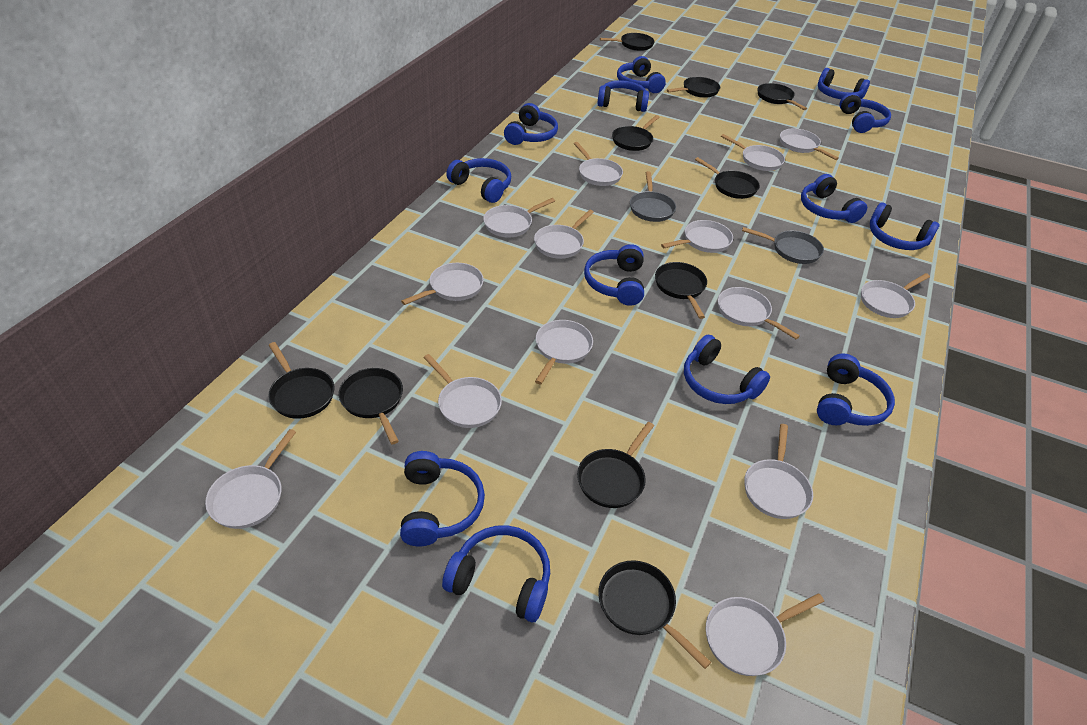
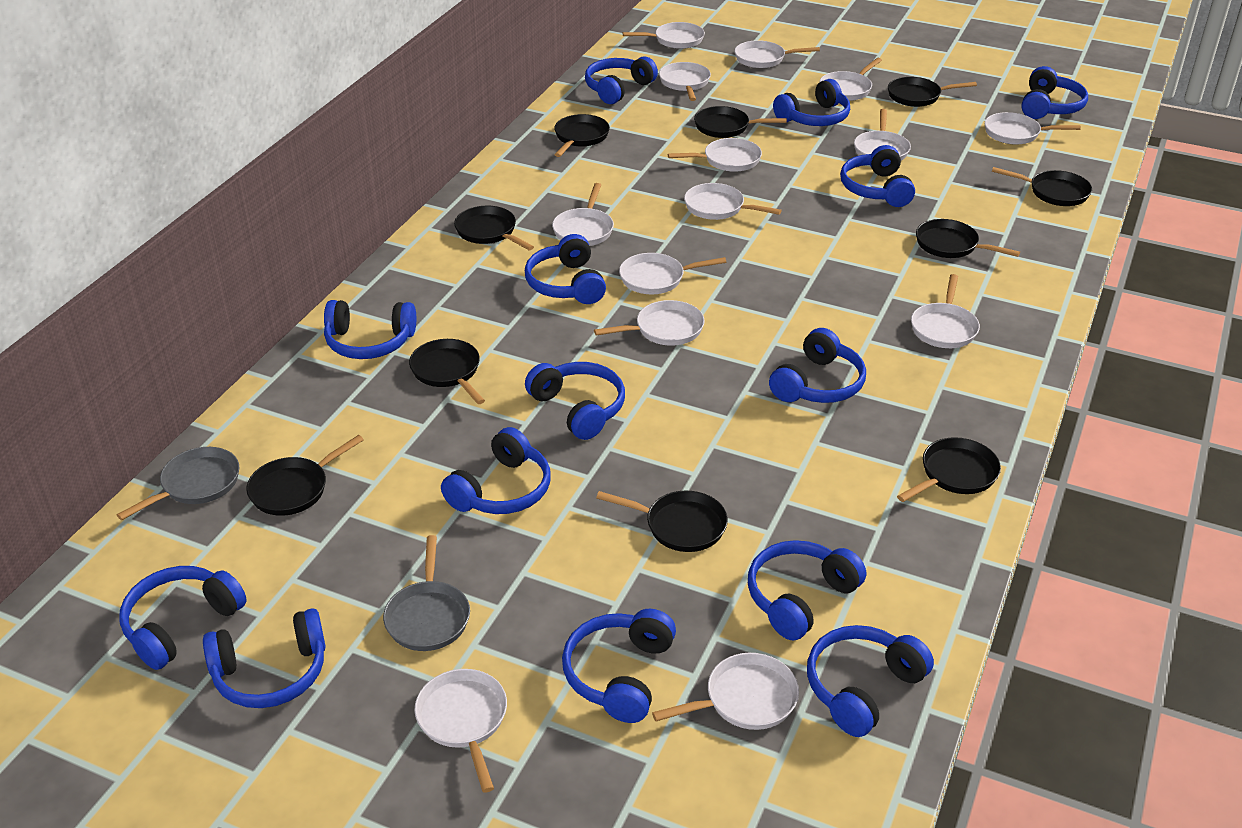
blue headphones: 13 -> 14

